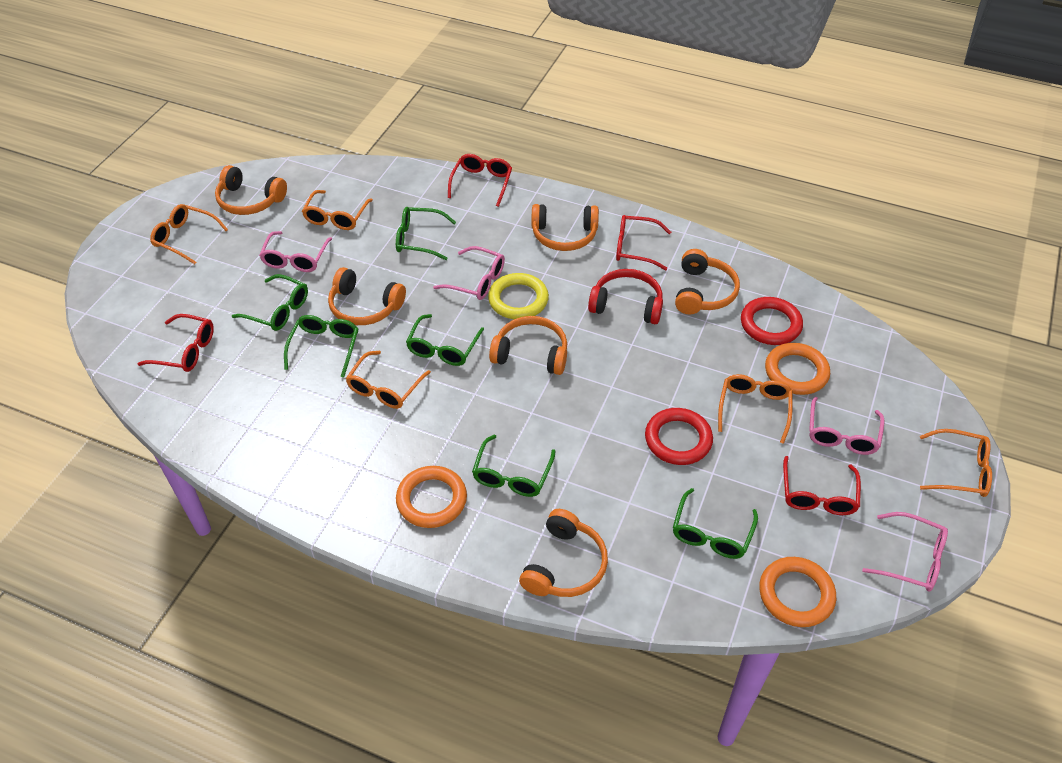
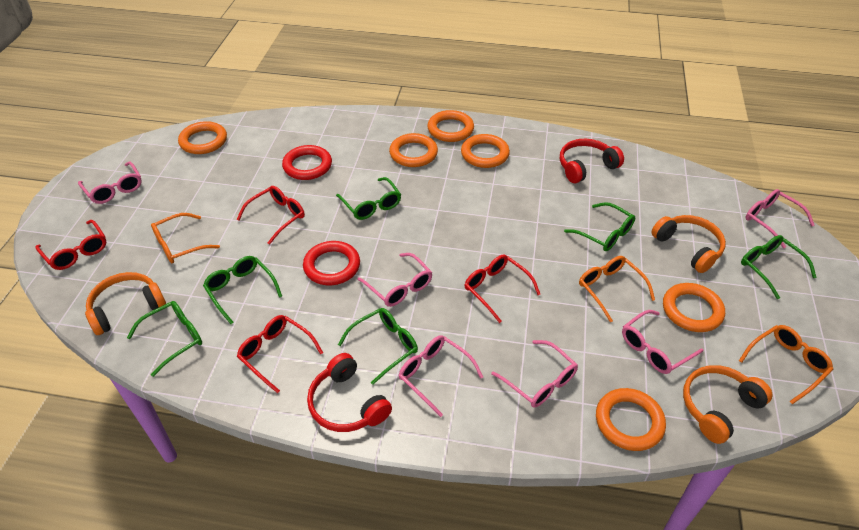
orange glasses: 5 -> 3
orange headphones: 6 -> 3
orange ring: 3 -> 6
pink glasses: 4 -> 6
red headphones: 1 -> 2
yellow ring: 1 -> 0

